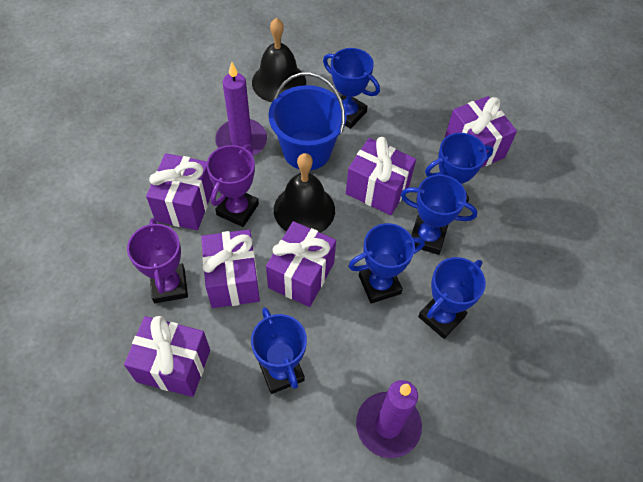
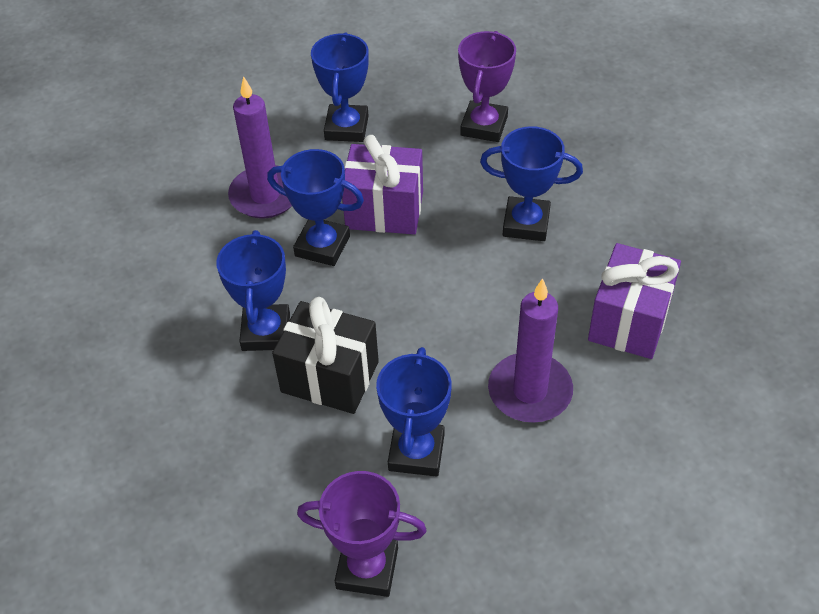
black bell: 2 -> 0
black gift: 0 -> 1
blue bucket: 1 -> 0
blue trophy: 6 -> 5
purple gift: 6 -> 2

